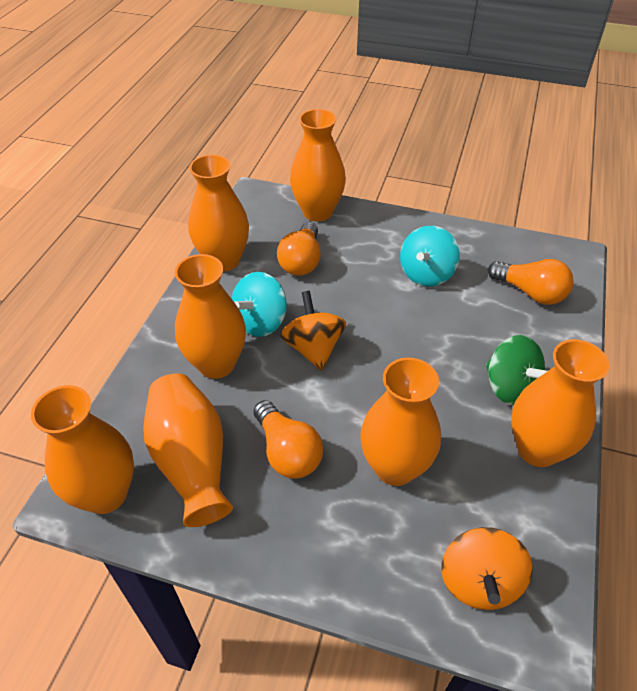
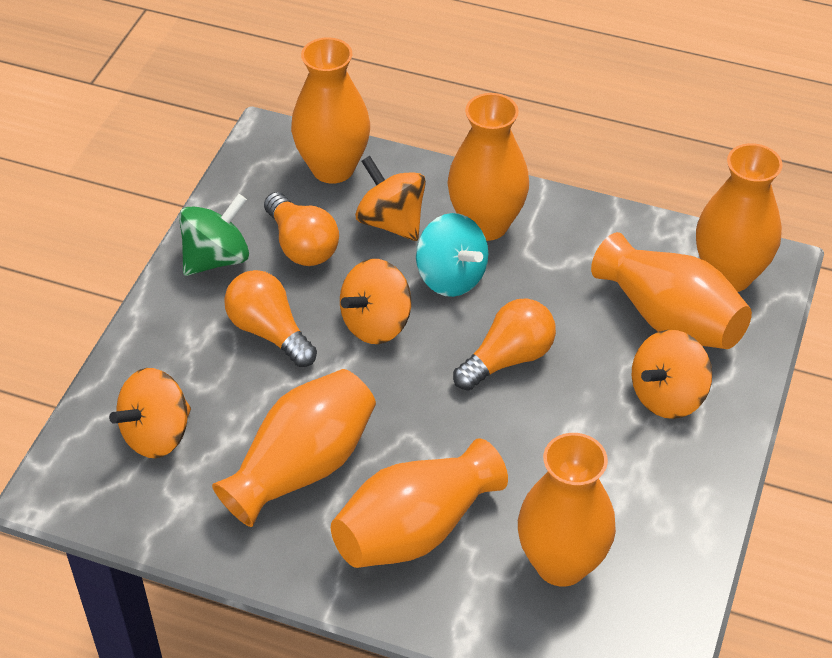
orange spinning top: 2 -> 4
turquoise spinning top: 2 -> 1

